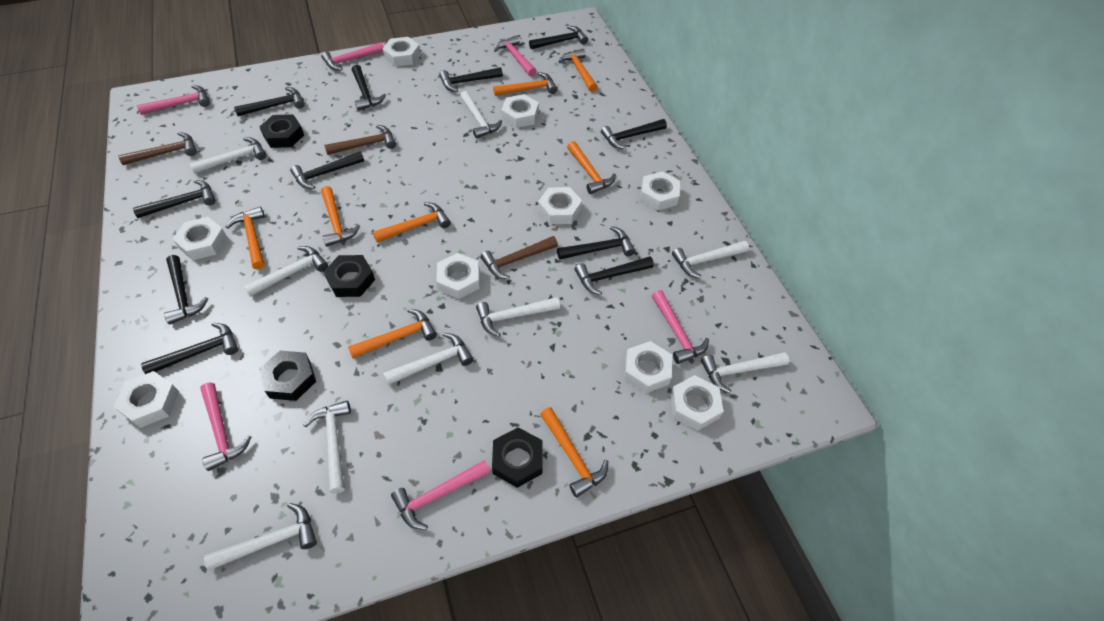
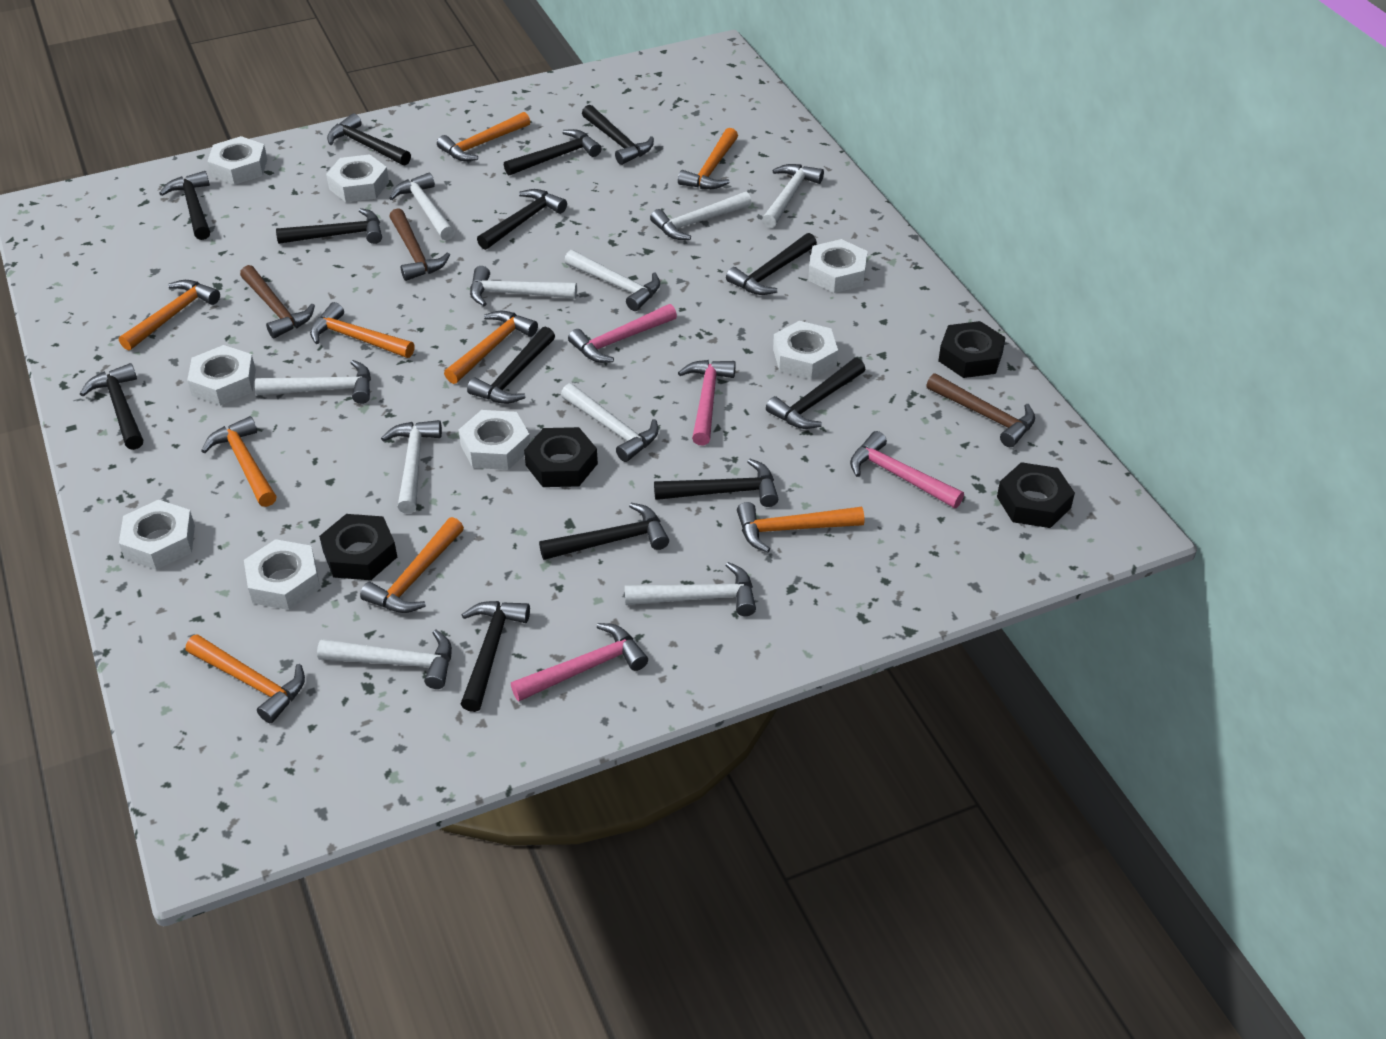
black hammer: 11 -> 13
orange hammer: 8 -> 9
pink hammer: 6 -> 4
white hammer: 9 -> 10
white nut: 9 -> 8

